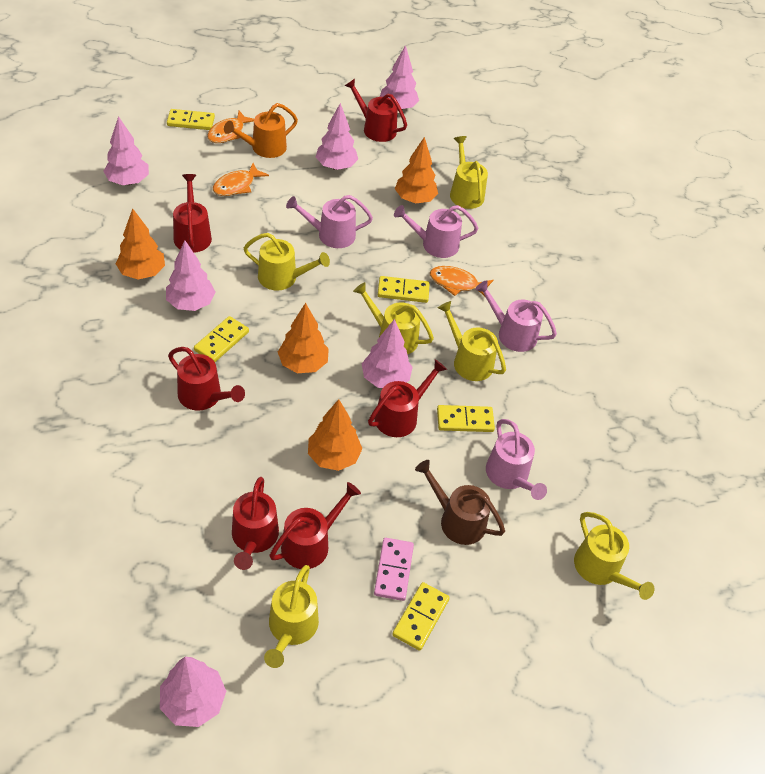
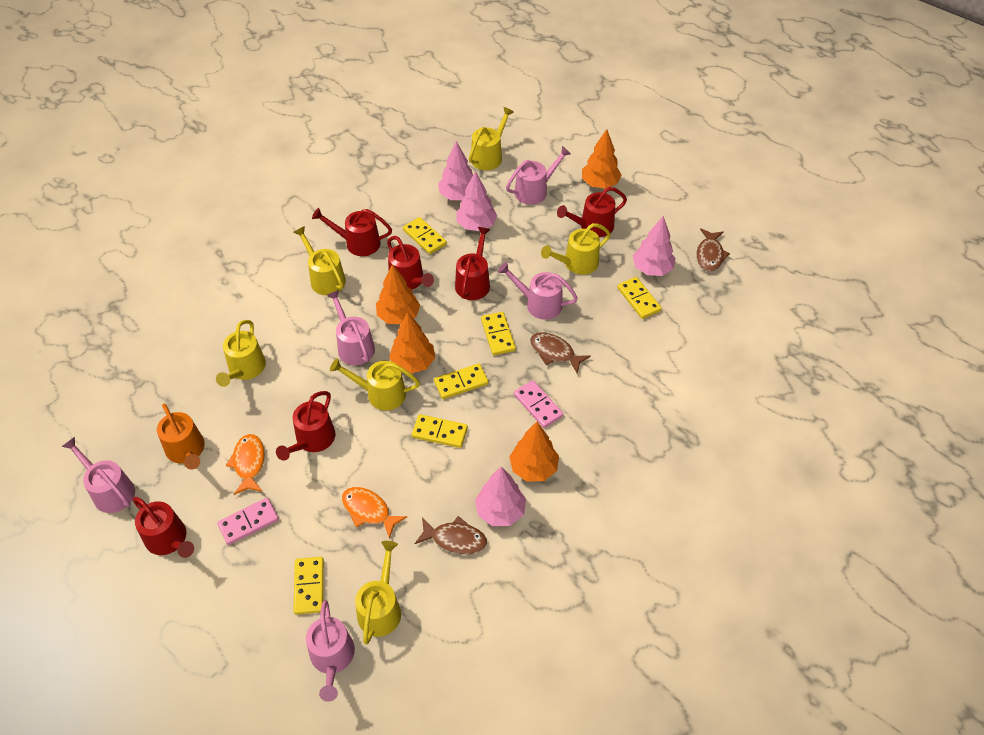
brown fish: 0 -> 3
brown watering can: 1 -> 0
orange fish: 3 -> 2
pink domino: 1 -> 2
pink tree: 6 -> 4
pink watering can: 4 -> 5
yellow domino: 5 -> 6

